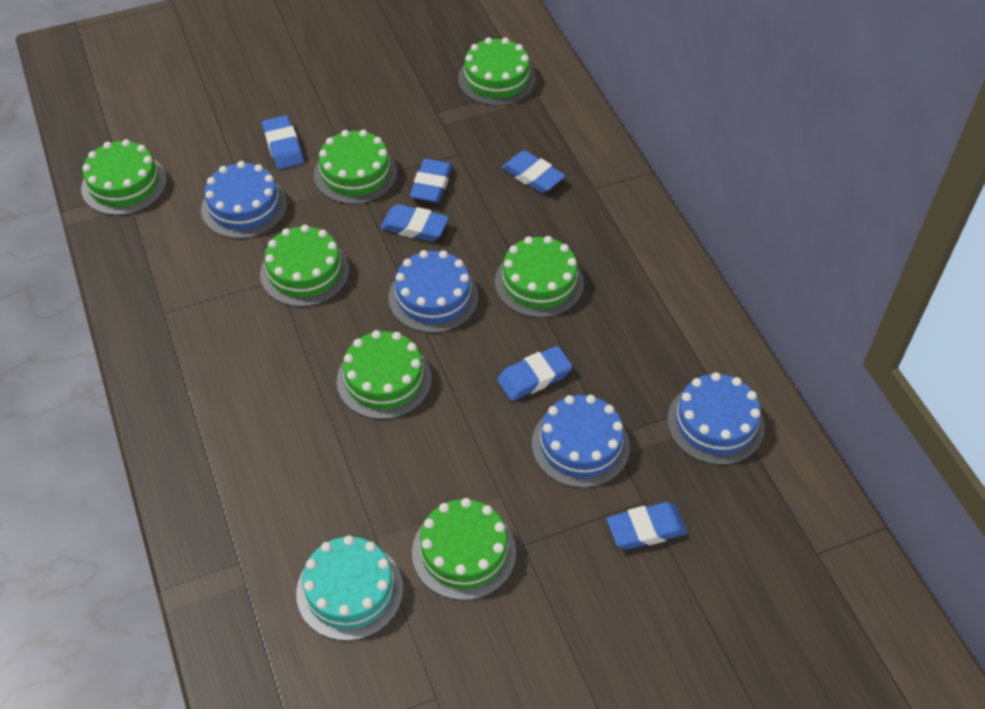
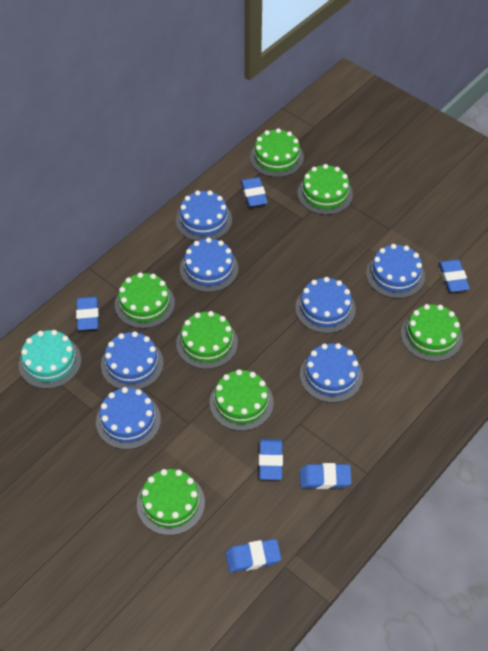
blue cake: 4 -> 7

